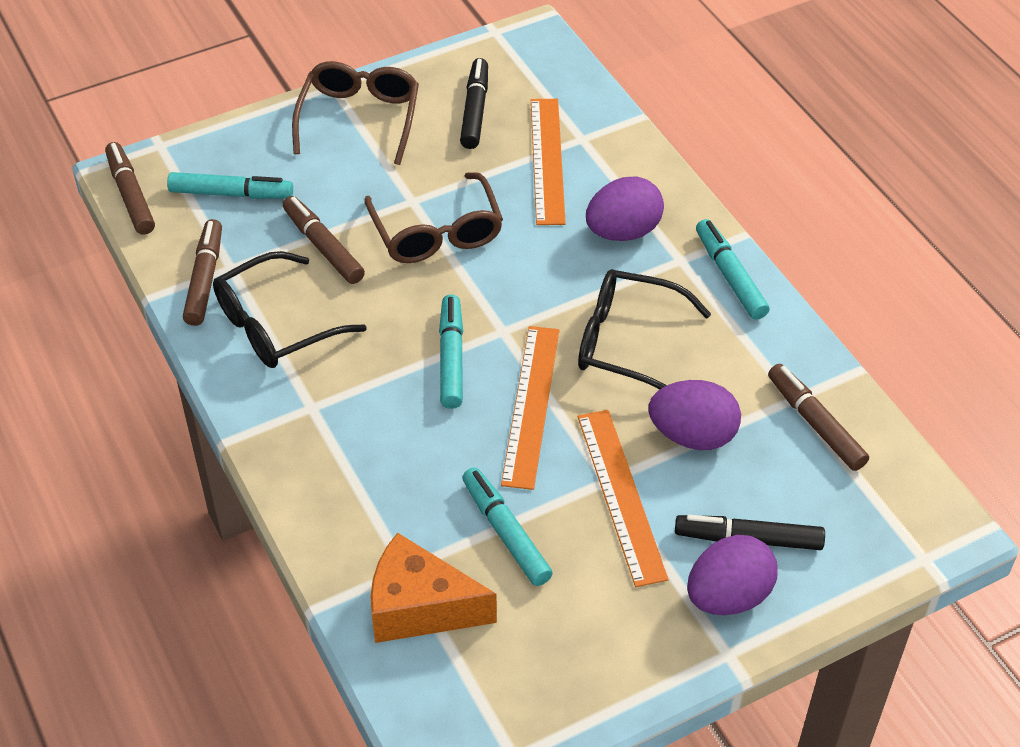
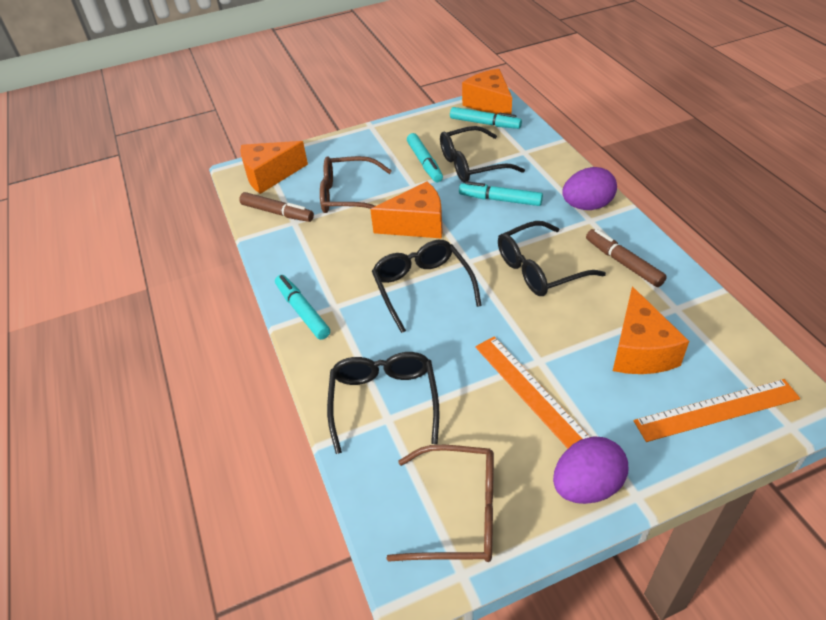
black glasses: 2 -> 4
black marker: 2 -> 0
brown marker: 4 -> 2
orange cheese: 1 -> 4
orange ruler: 3 -> 2
purple egg: 3 -> 2

